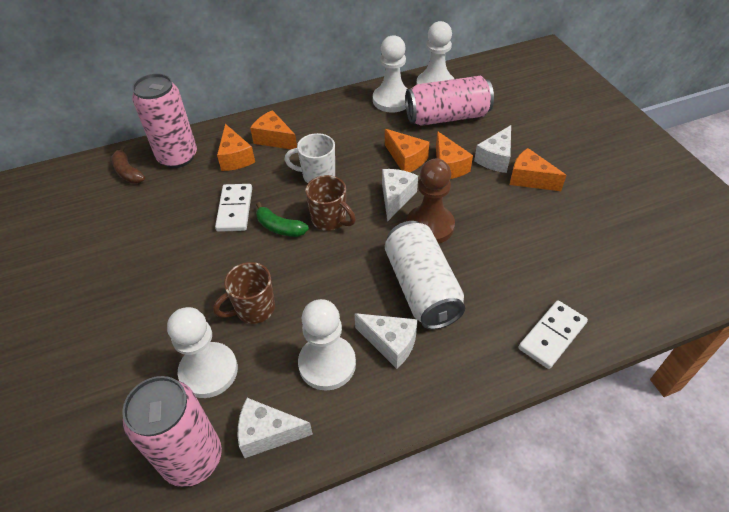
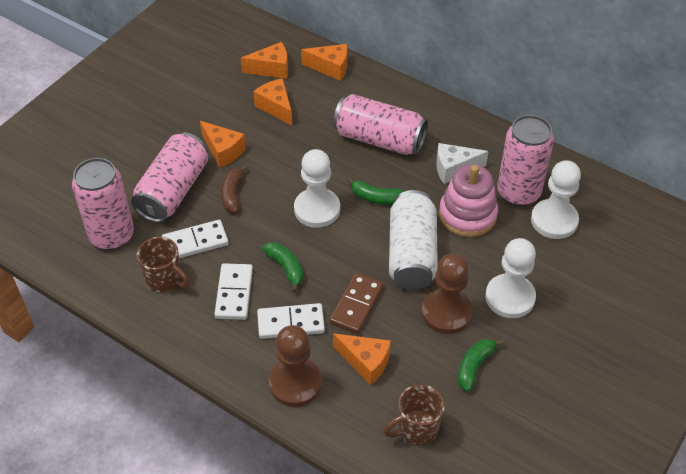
brown domino: 0 -> 1
brown pawn: 1 -> 2
green banana: 1 -> 3
pink can: 3 -> 4
pink stacking toy: 0 -> 1
white cheese: 4 -> 1
white domino: 2 -> 3
white mug: 1 -> 0
white pawn: 4 -> 3

